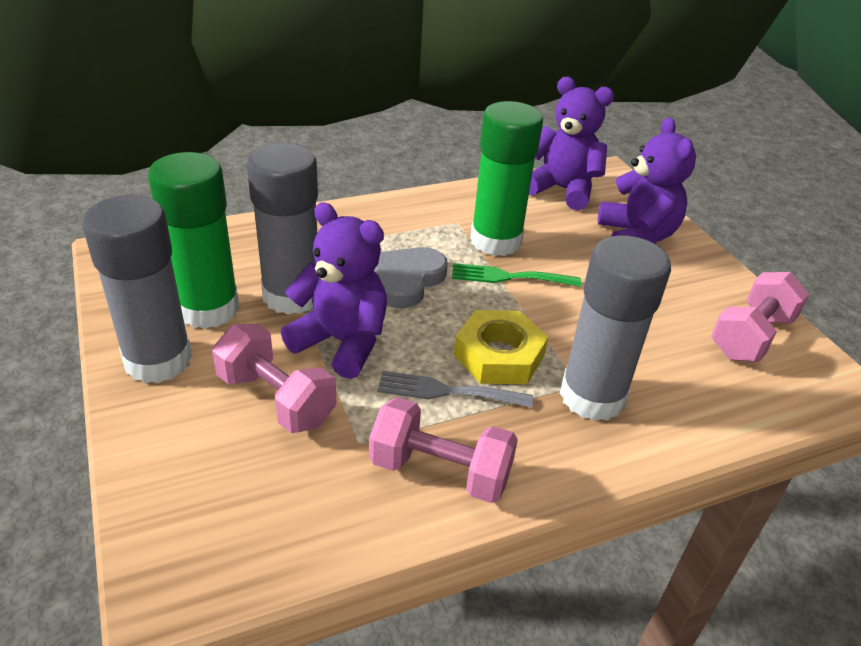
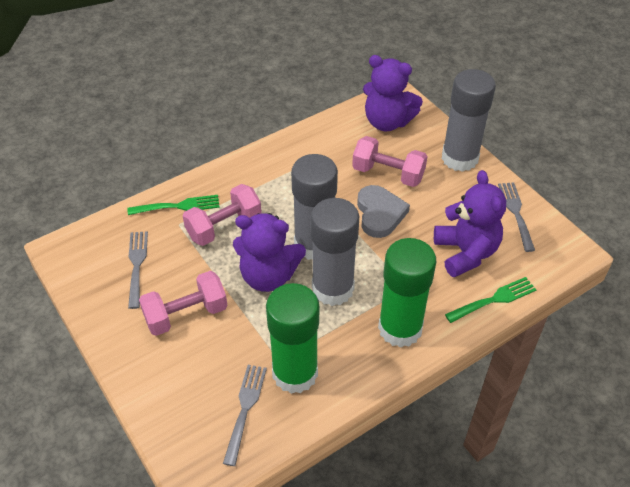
green fork: 1 -> 2
grey fork: 1 -> 3
yellow nut: 1 -> 0

